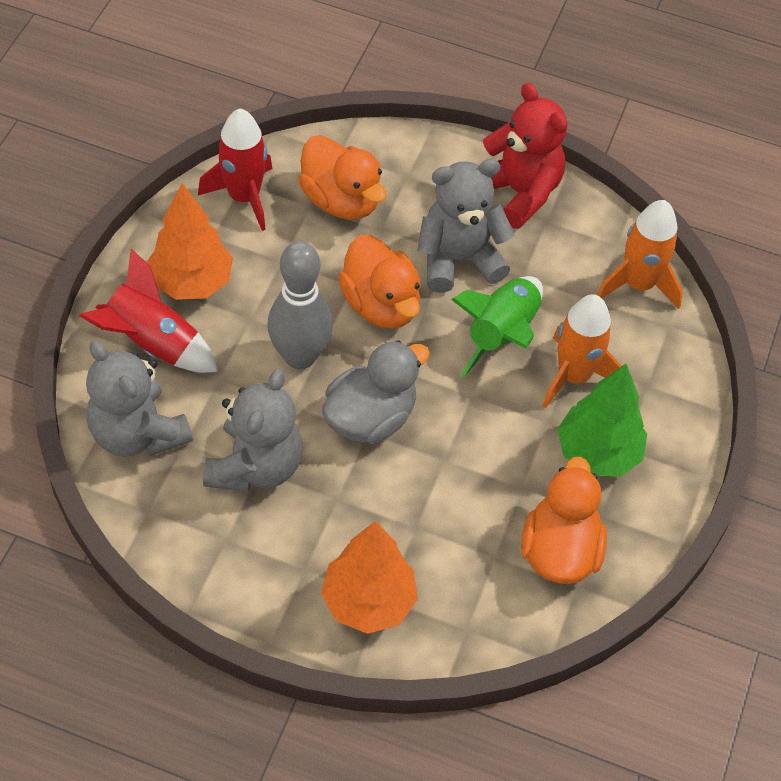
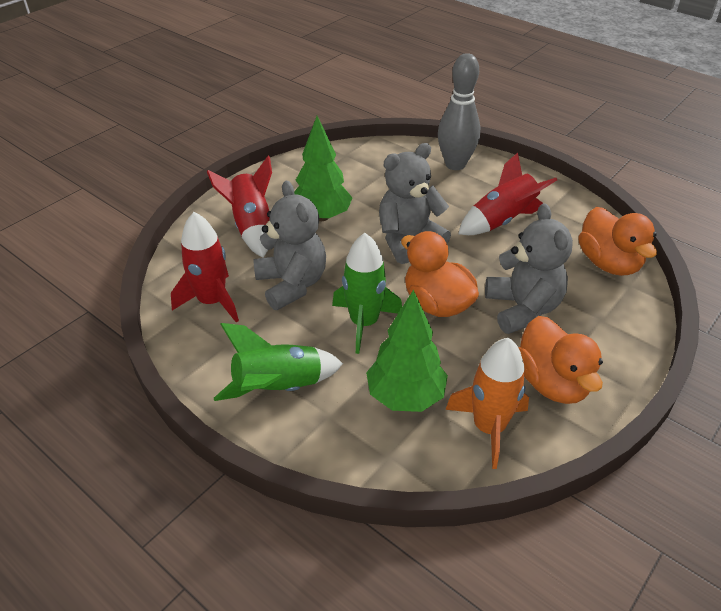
green rocket: 1 -> 2
green tree: 1 -> 2
grey duck: 1 -> 0
orange rocket: 2 -> 1
orange tree: 2 -> 0
red rocket: 2 -> 3
red teddy bear: 1 -> 0

